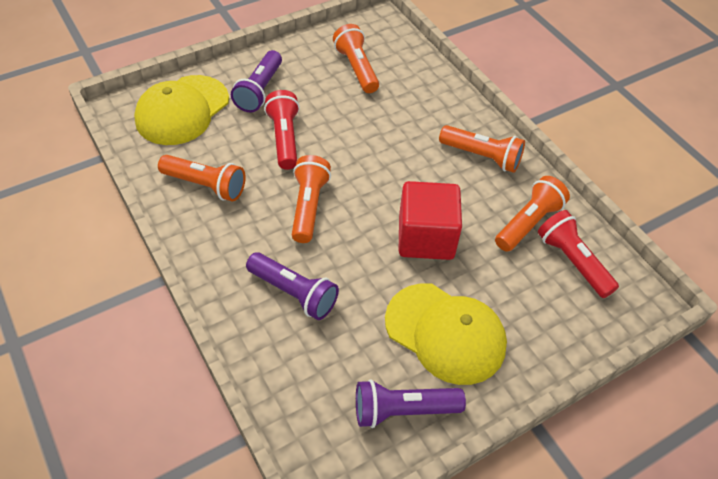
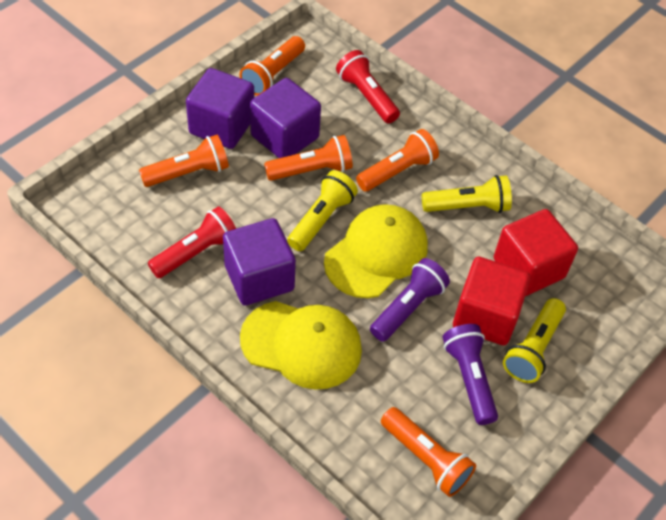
purple cube: 0 -> 3
purple flashlight: 3 -> 2
red cube: 1 -> 2
yellow flashlight: 0 -> 3

